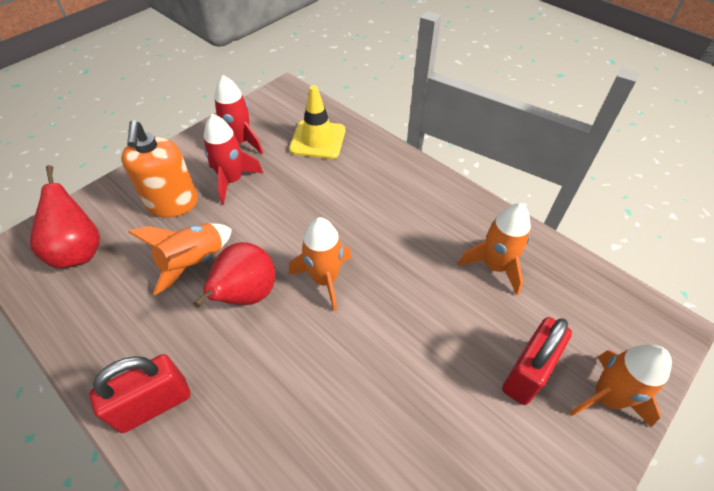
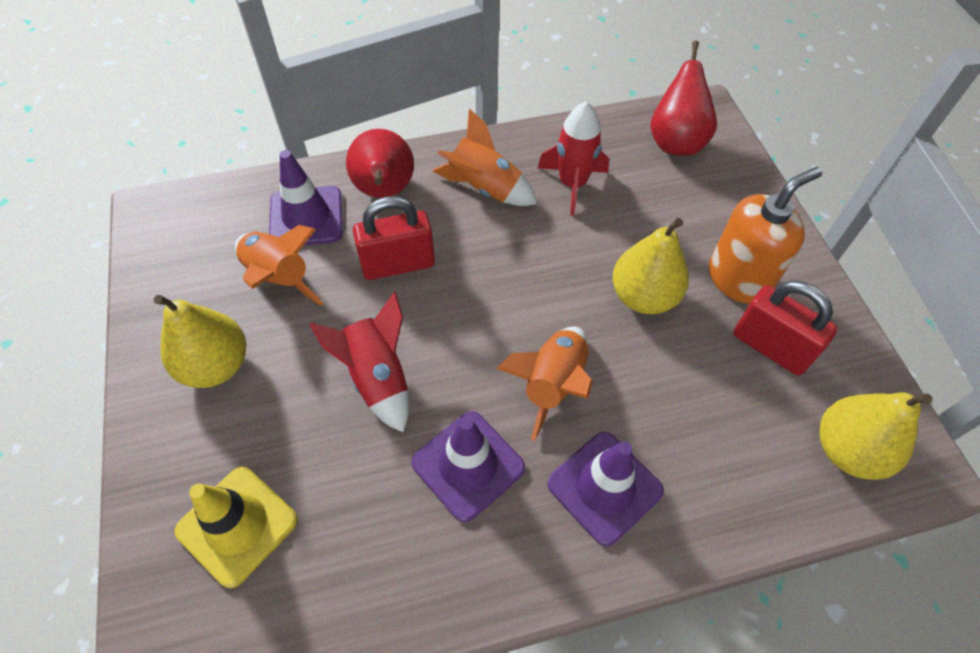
orange rocket: 4 -> 3
purple traffic cone: 0 -> 3
yellow pear: 0 -> 3

